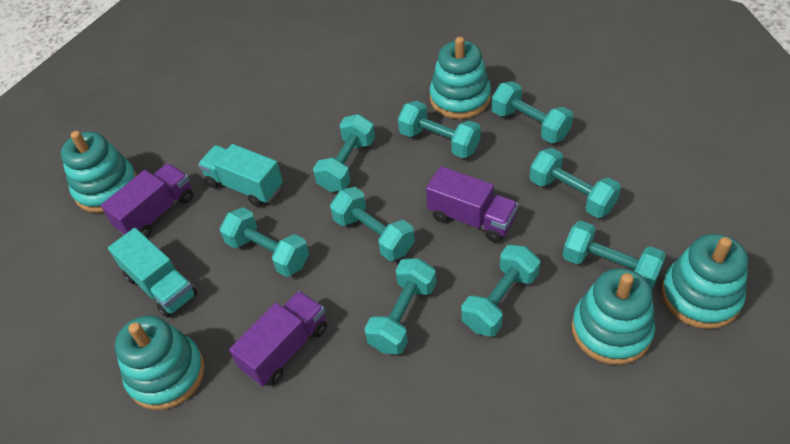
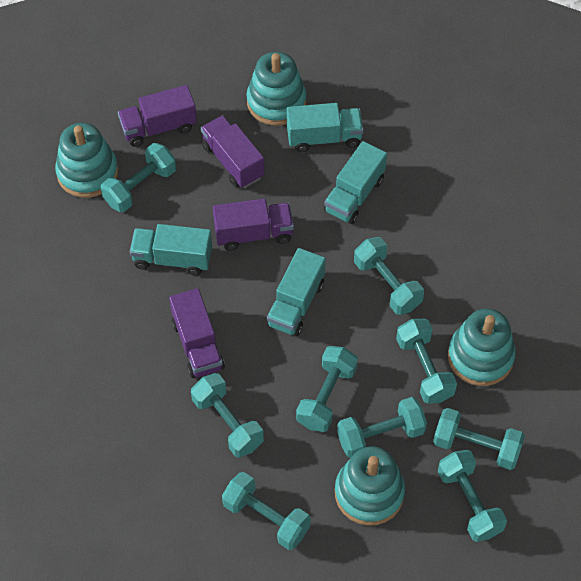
purple truck: 3 -> 4
turquoise stacking toy: 5 -> 4
turquoise truck: 2 -> 4

